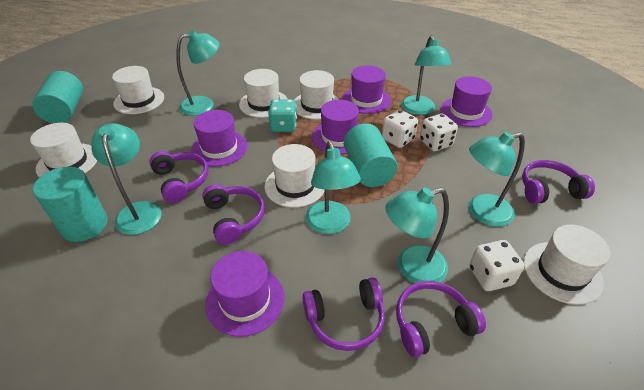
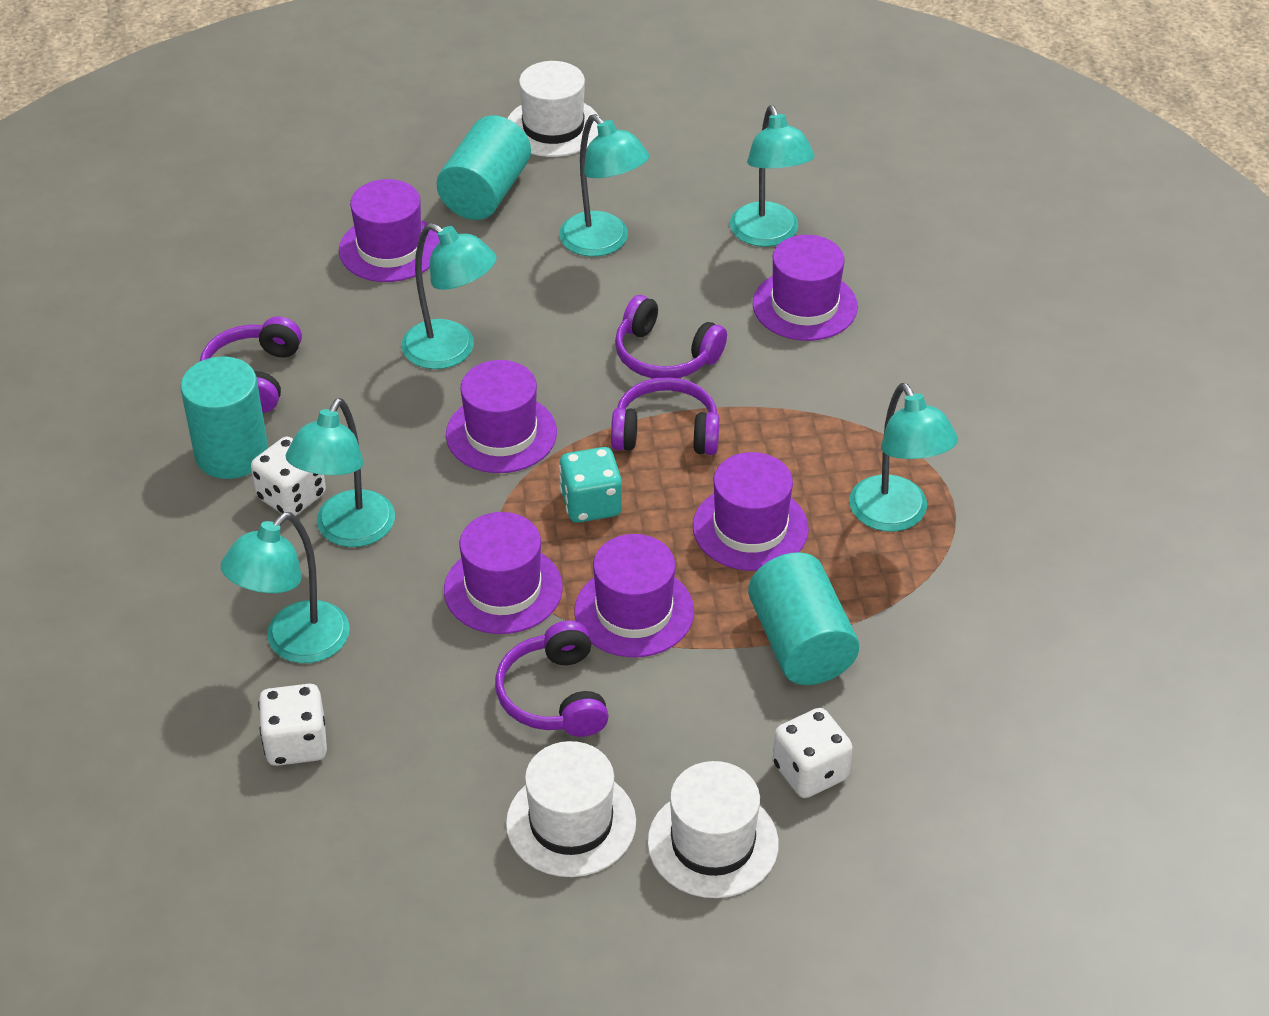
purple hat: 5 -> 6
purple headphones: 5 -> 4
white hat: 6 -> 3

